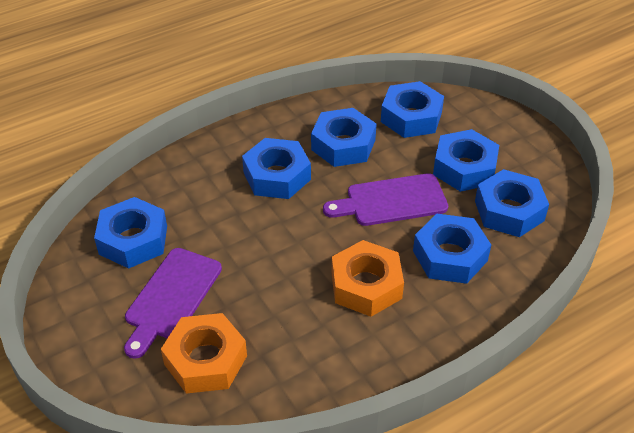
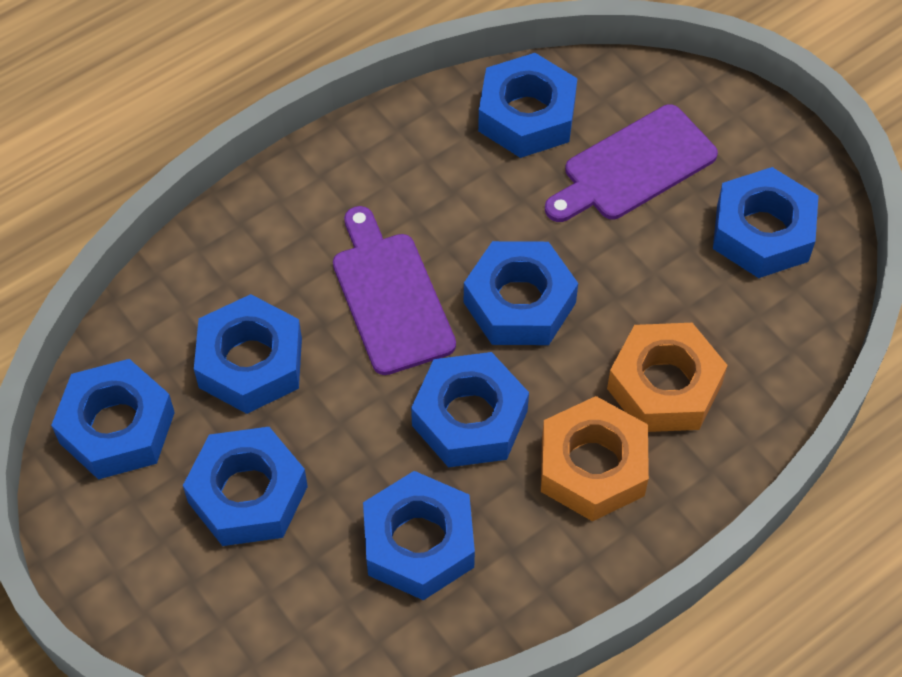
blue nut: 7 -> 8

